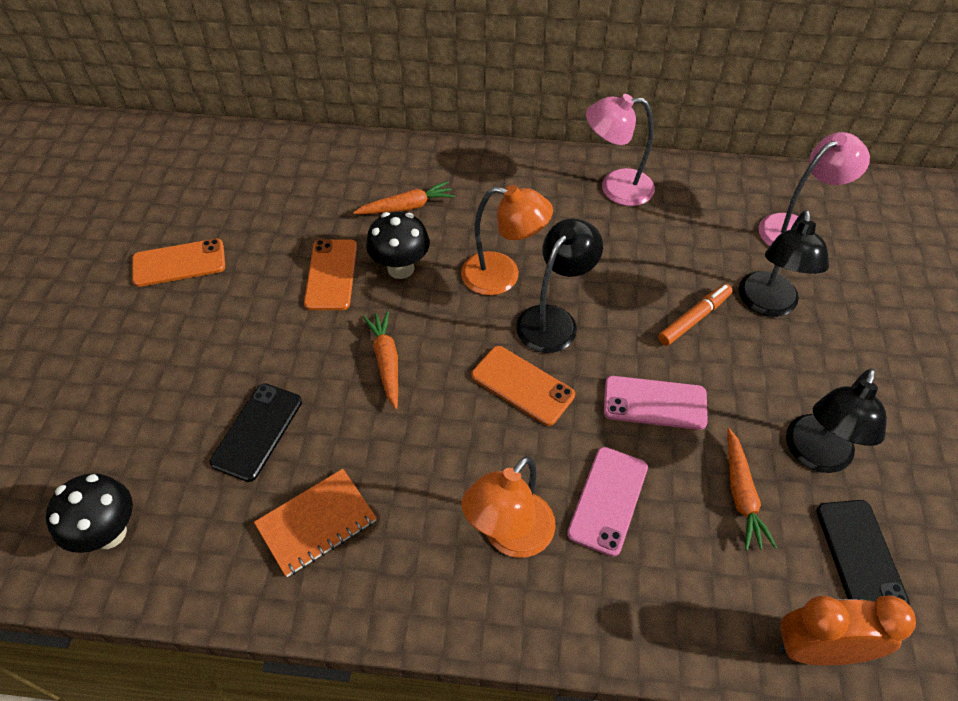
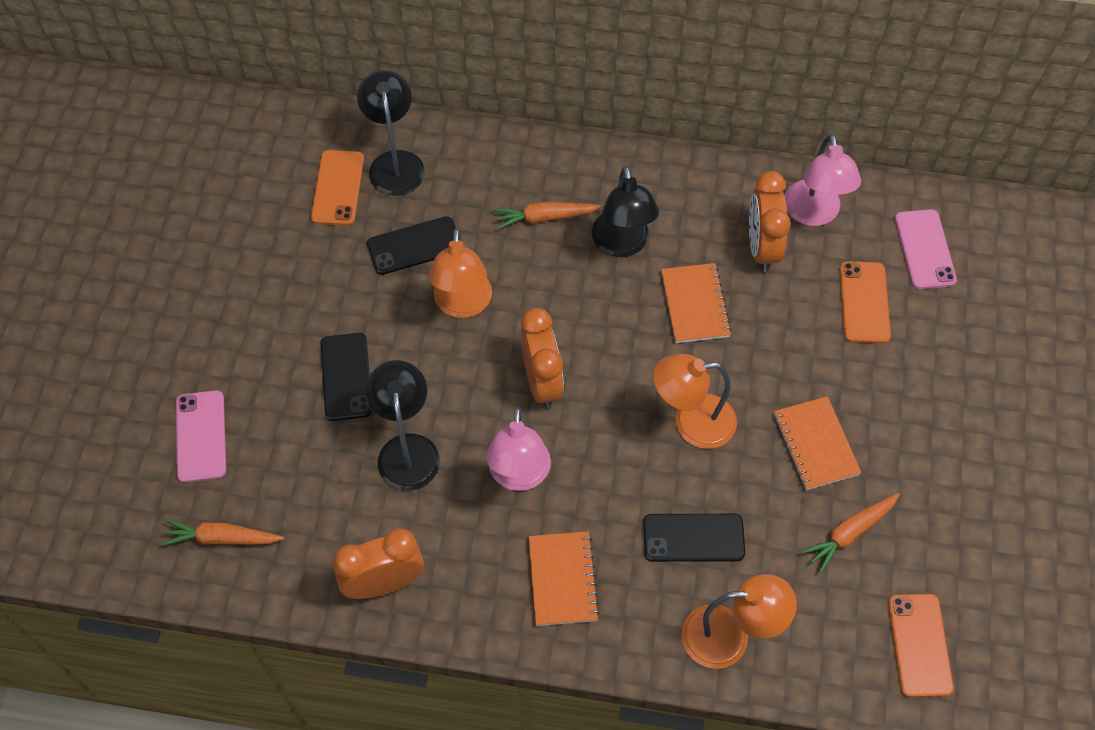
black mushroom: 2 -> 0
black phone: 2 -> 3
orange clock: 1 -> 3
orange lamp: 2 -> 3
orange marker: 1 -> 0
orange notebook: 1 -> 3

